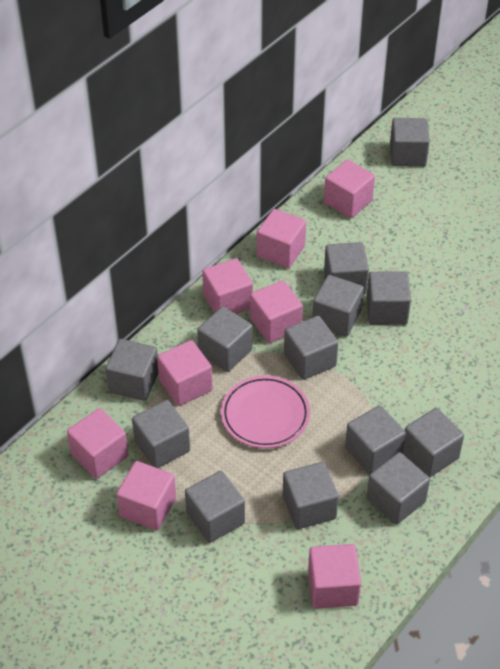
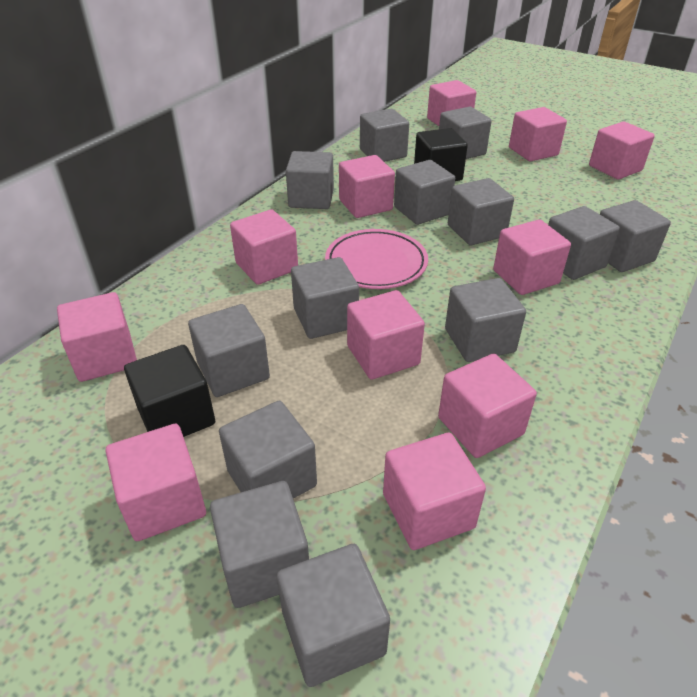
black cube: 0 -> 2
pink cube: 8 -> 11

